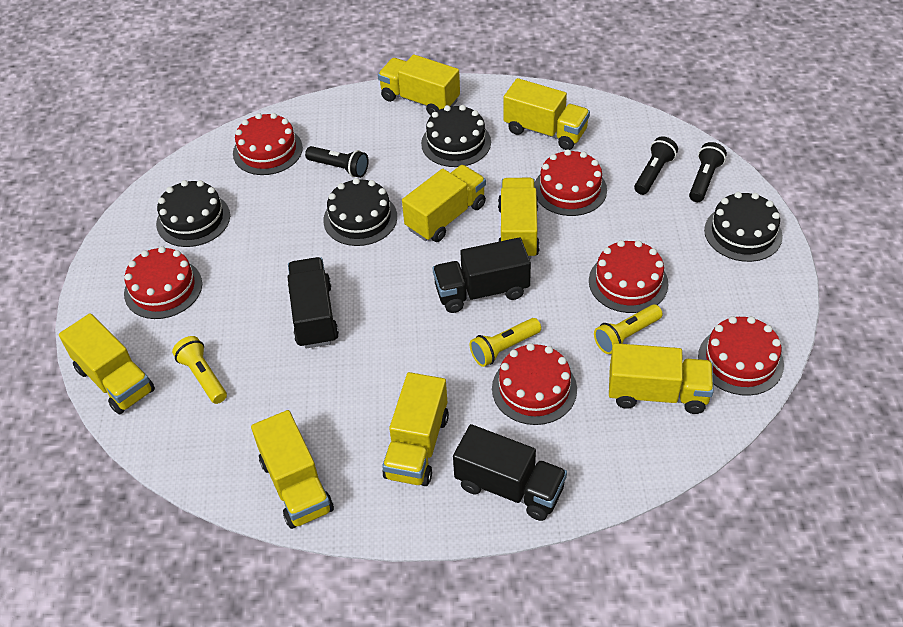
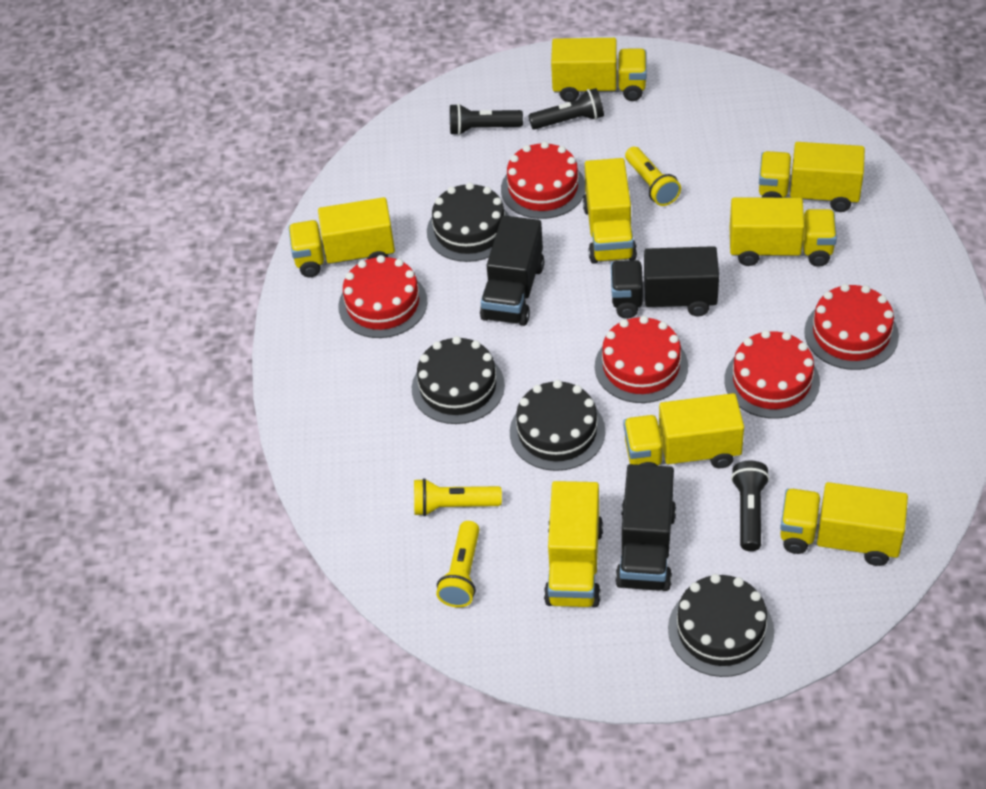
red cake: 6 -> 5

